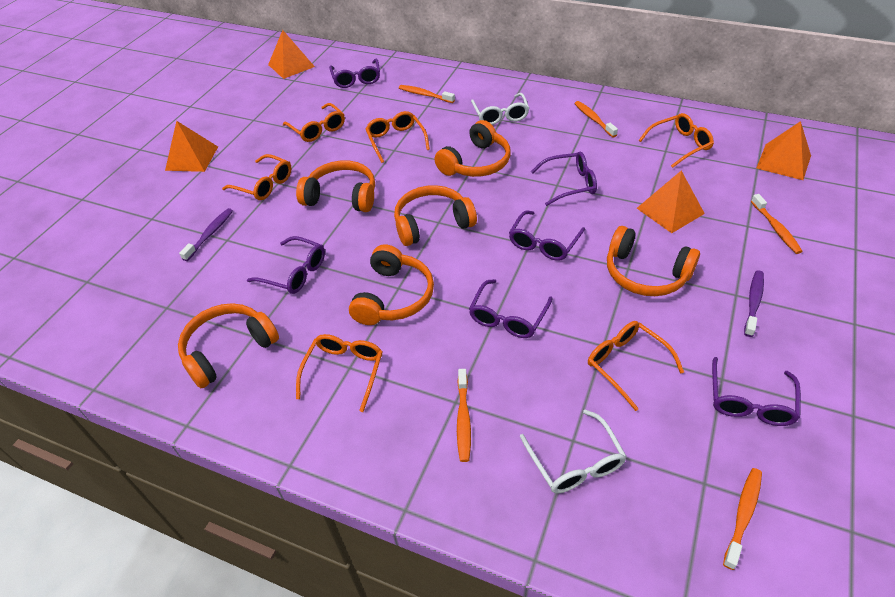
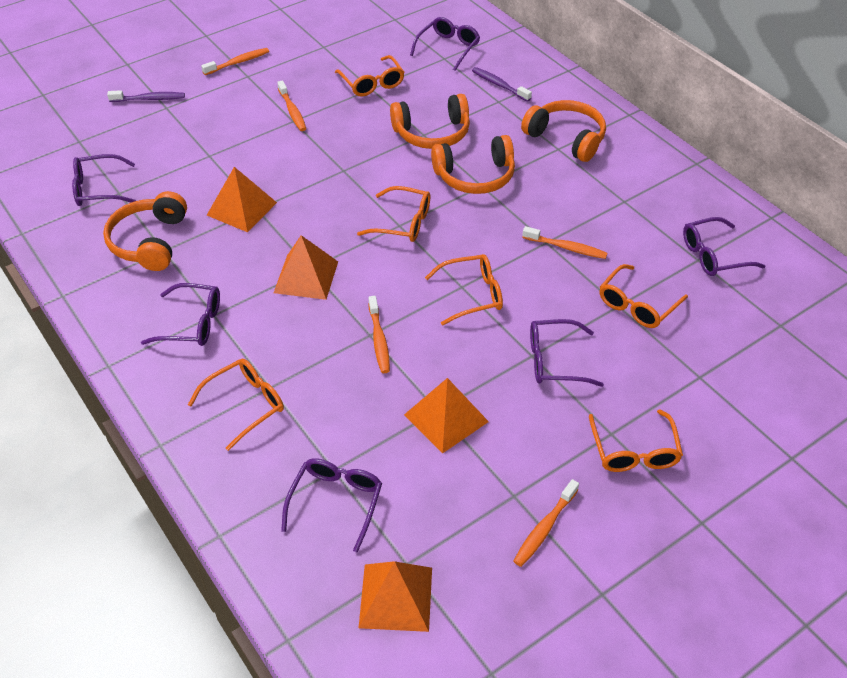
orange headphones: 6 -> 4
white glasses: 2 -> 0

